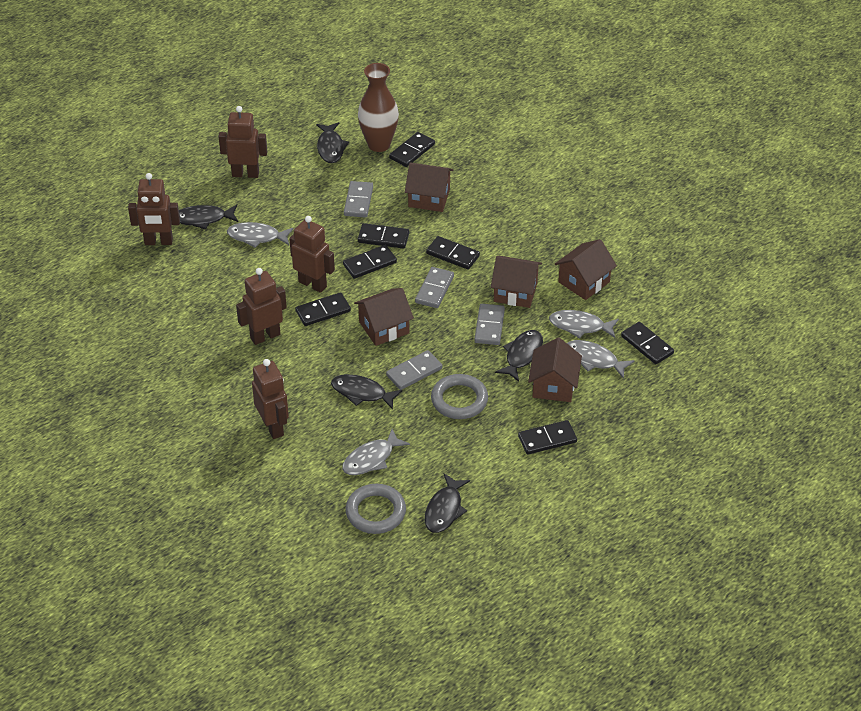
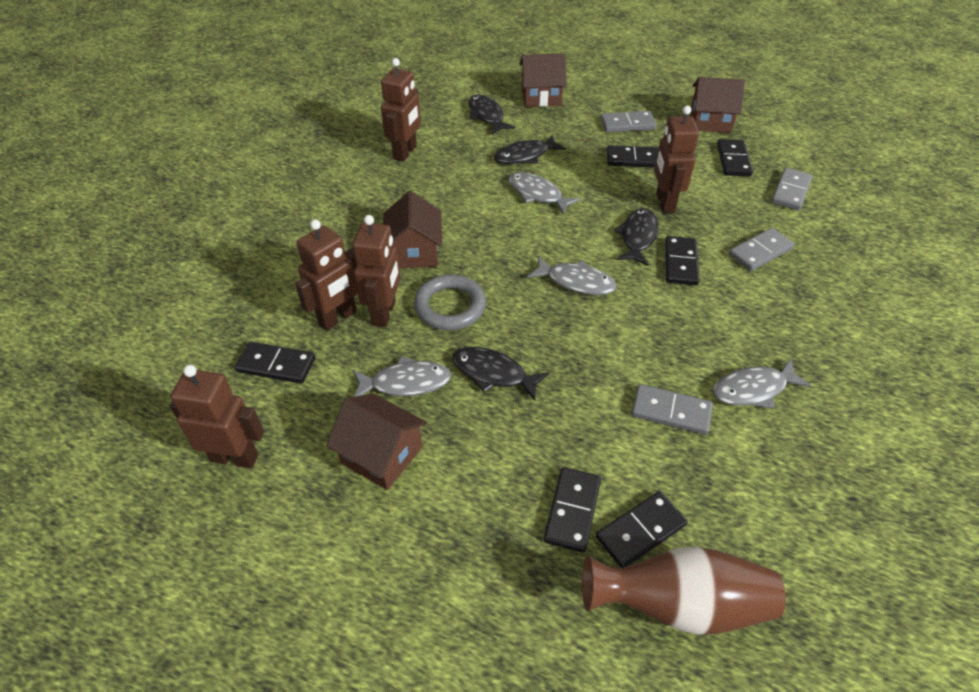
black domino: 7 -> 6
black fish: 5 -> 4
brown house: 5 -> 4
grey ring: 2 -> 1

